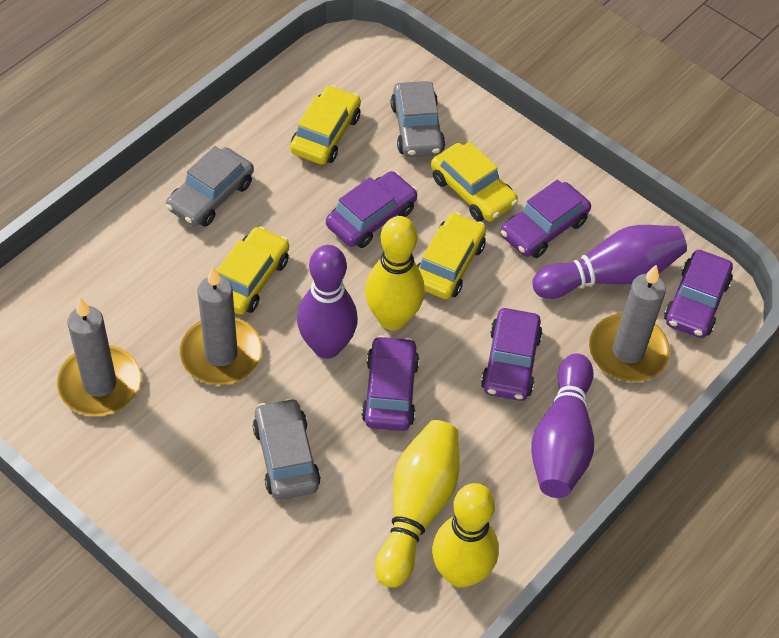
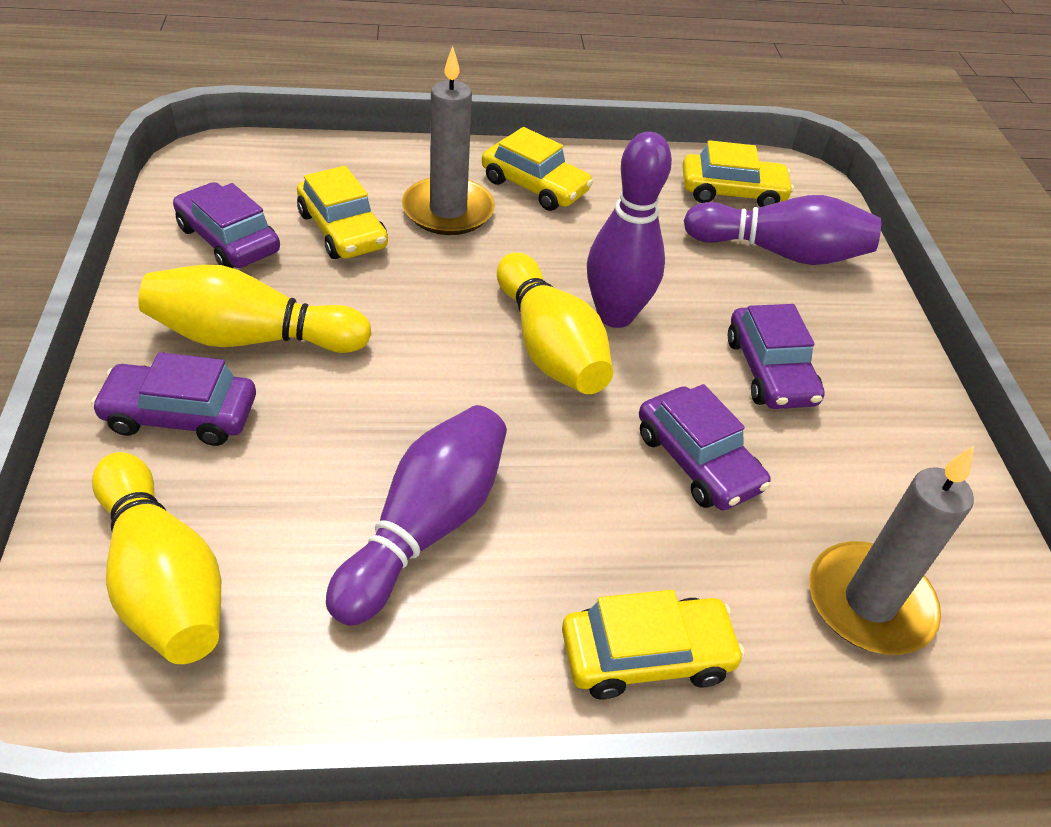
grey candle: 3 -> 2
grey car: 3 -> 0
purple car: 5 -> 4

